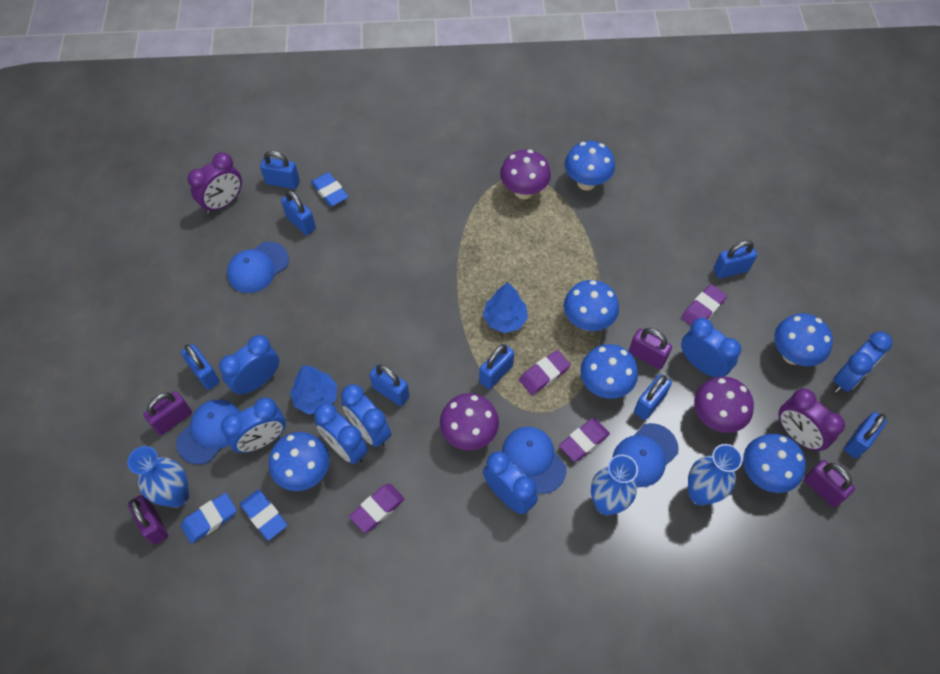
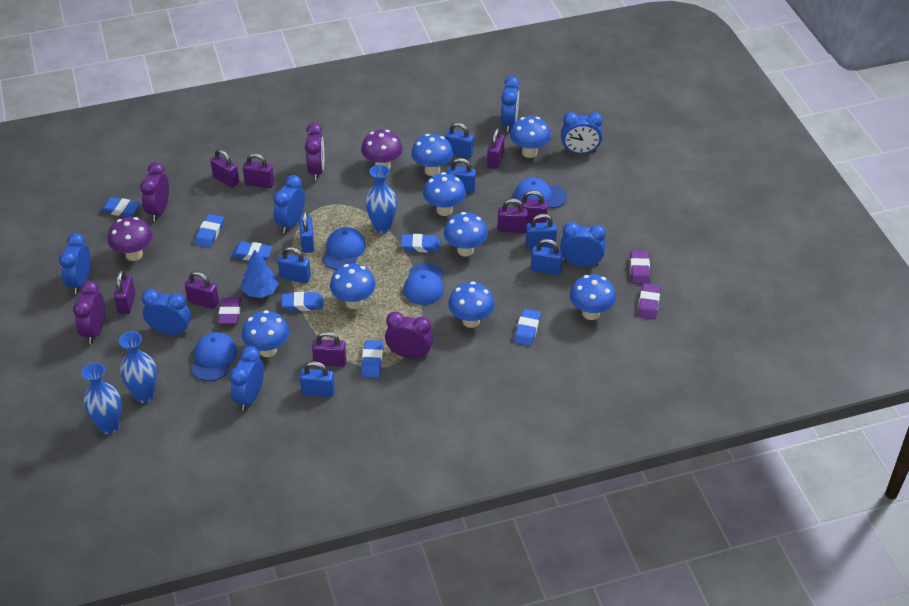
blue eraser: 3 -> 7
blue mushroom: 6 -> 8
blue padlock: 8 -> 7
blue tree: 2 -> 1
purple clock: 2 -> 4
purple eraser: 4 -> 3
purple mushroom: 3 -> 2
purple padlock: 4 -> 8

